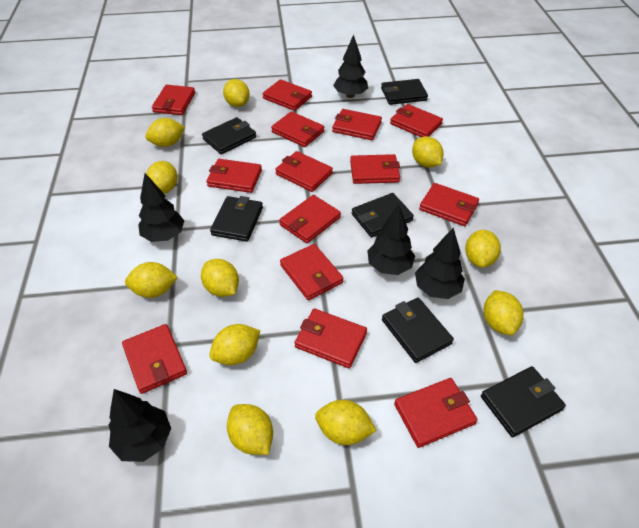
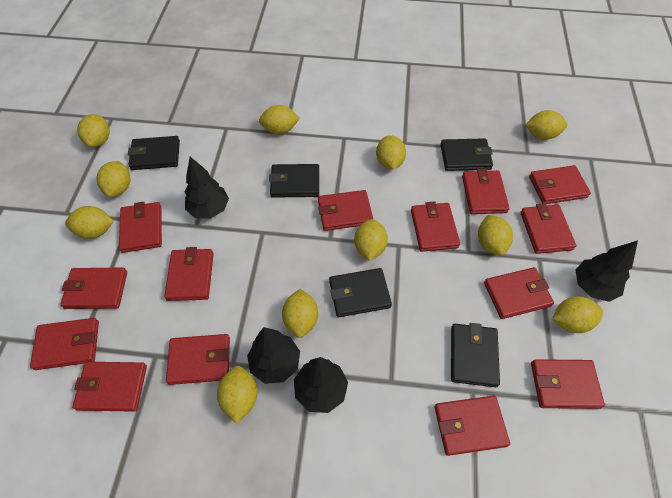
black tree: 5 -> 4
black wallet: 6 -> 5

